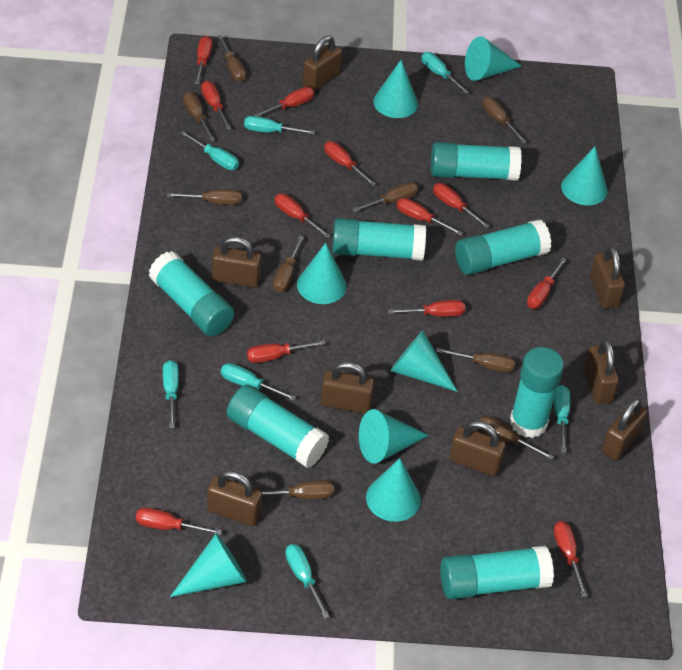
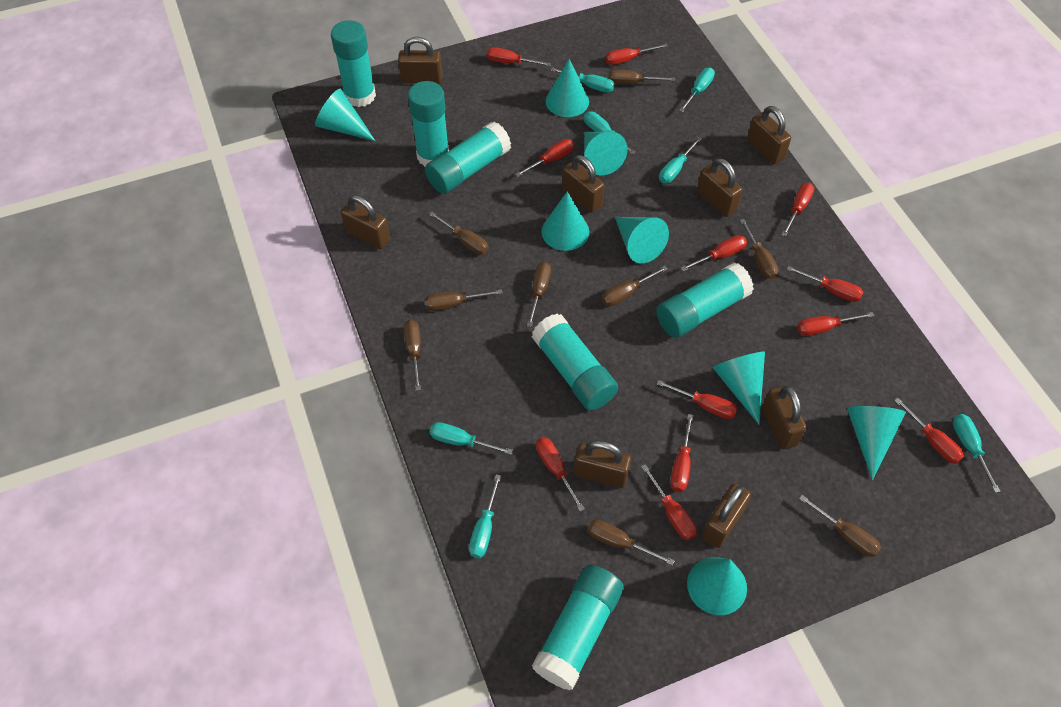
turquoise glue stick: 7 -> 6

